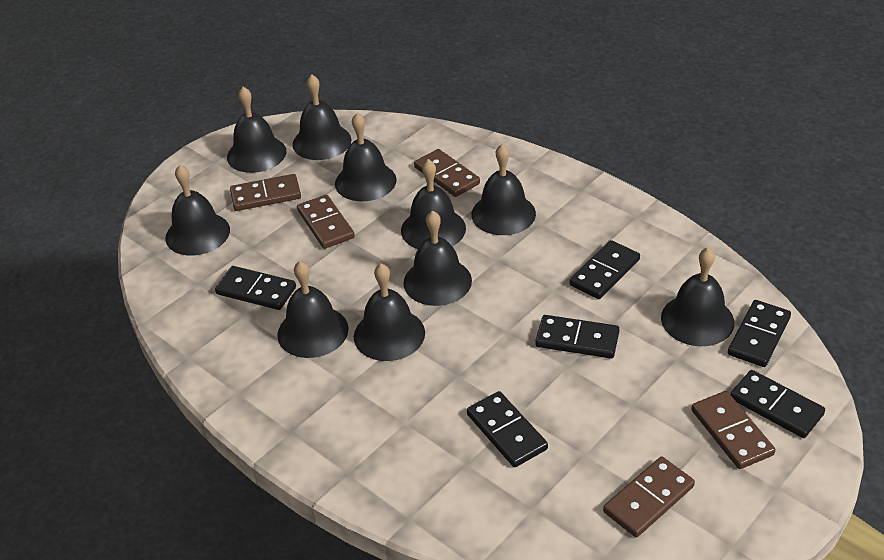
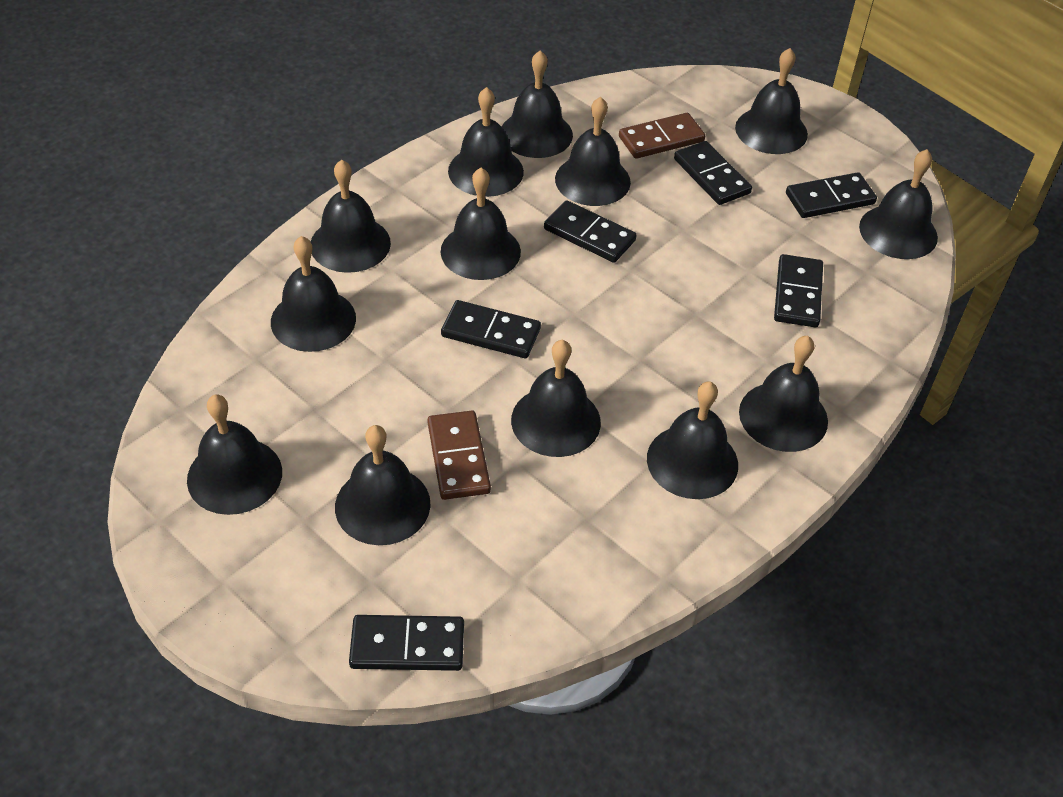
black bell: 10 -> 13
brown domino: 5 -> 2

